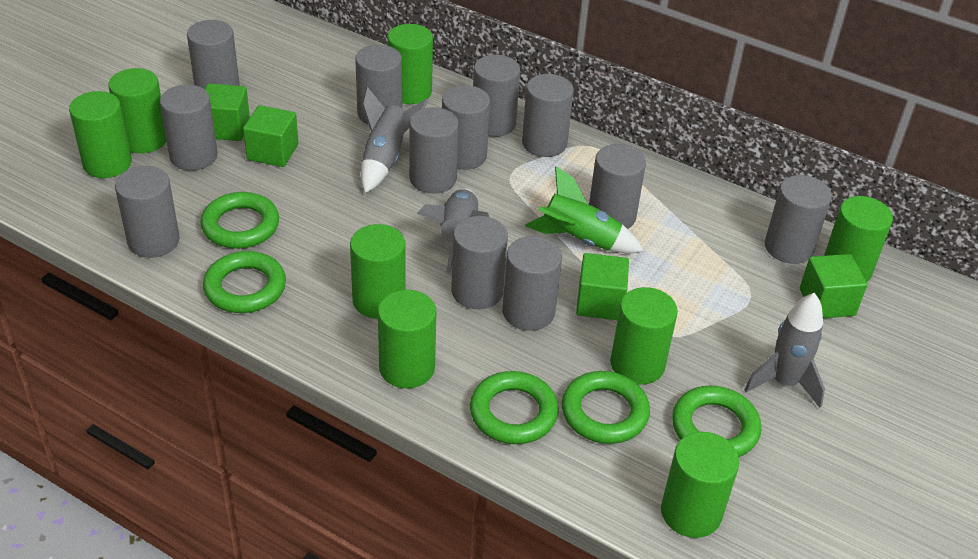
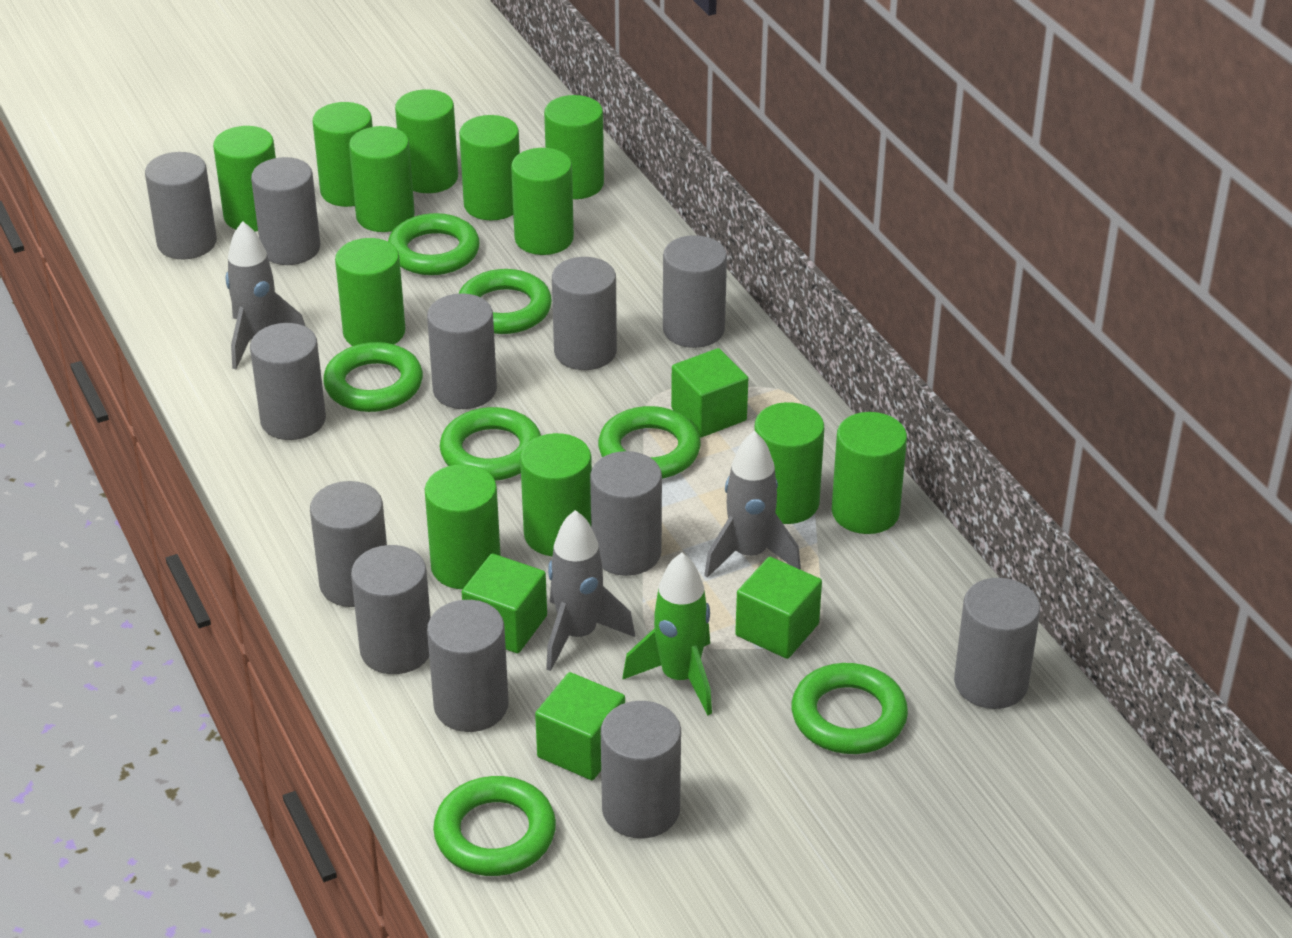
green cylinder: 8 -> 12
green ring: 5 -> 7

